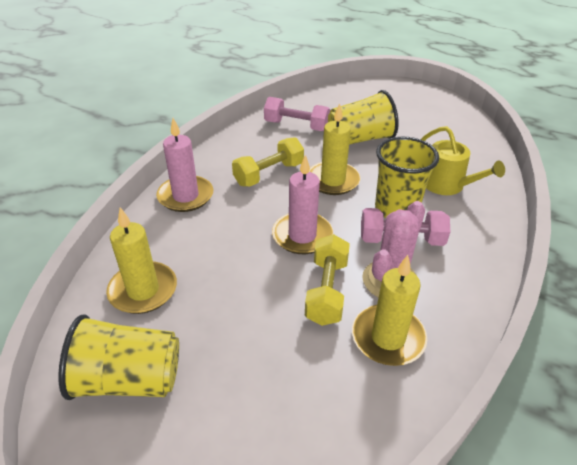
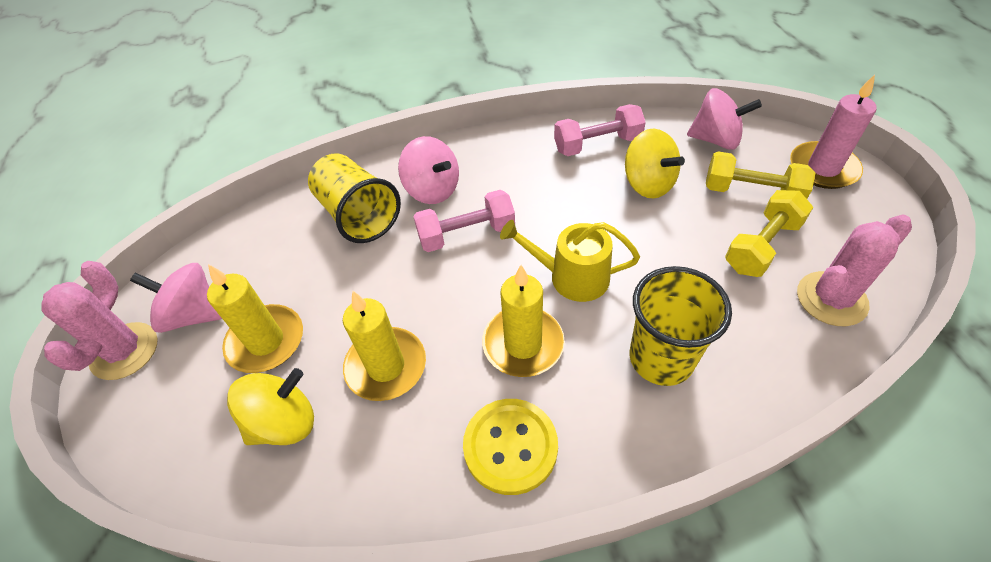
pink cactus: 1 -> 2
pink candle: 2 -> 1
pink spinning top: 0 -> 3
yellow button: 0 -> 1
yellow cup: 3 -> 2
yellow spinning top: 0 -> 2

